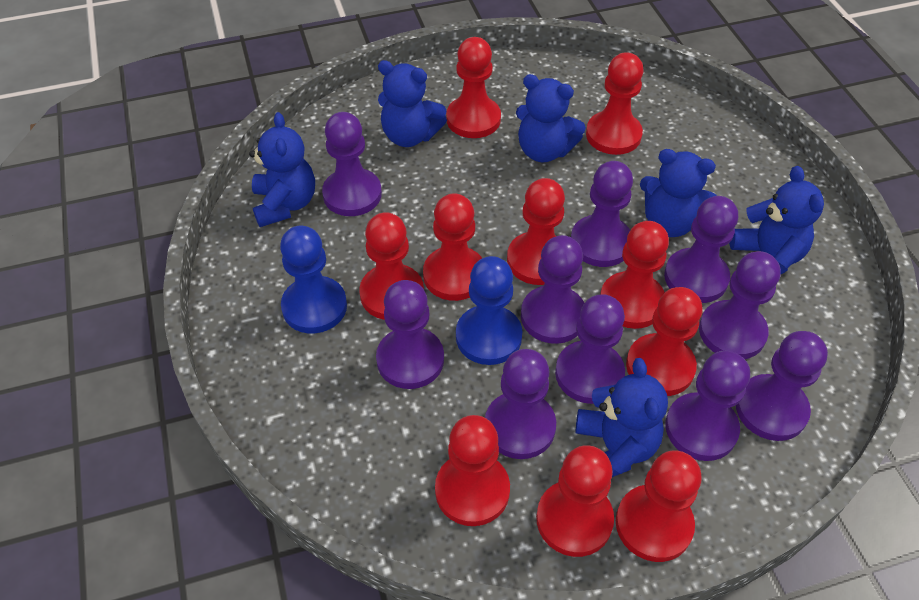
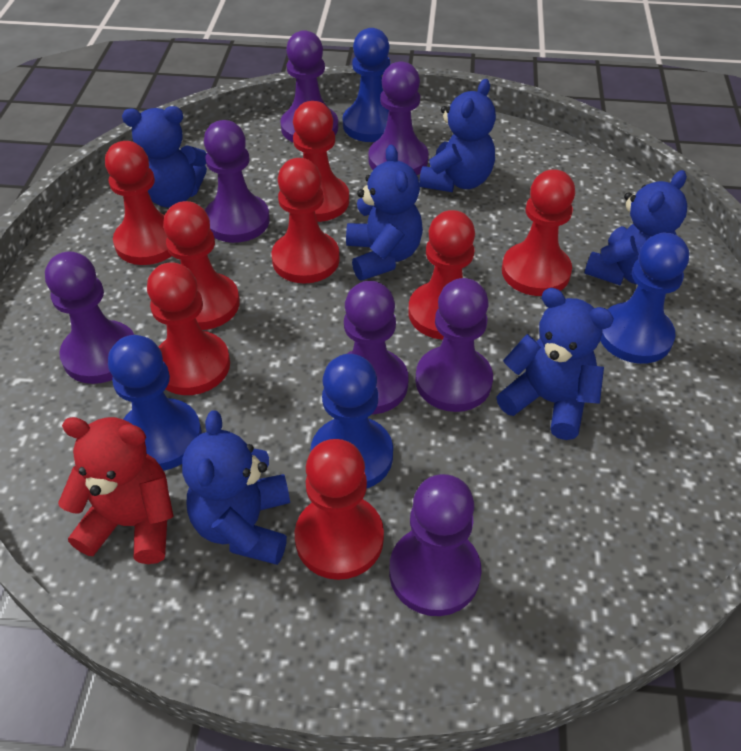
blue pawn: 2 -> 4
purple pawn: 10 -> 7
red pawn: 10 -> 8
red teddy bear: 0 -> 1

